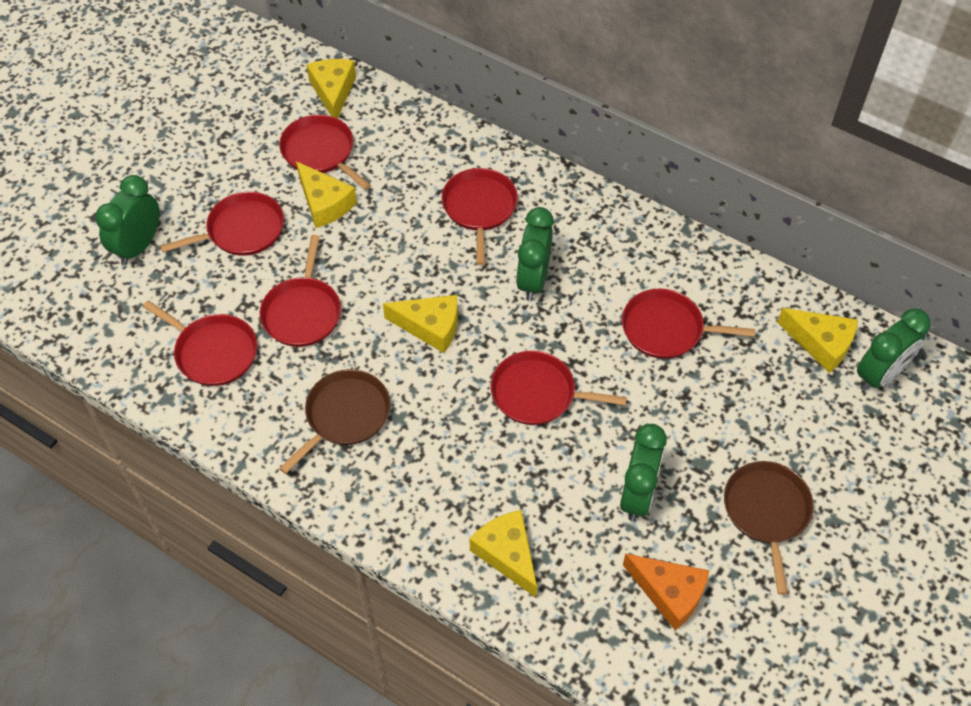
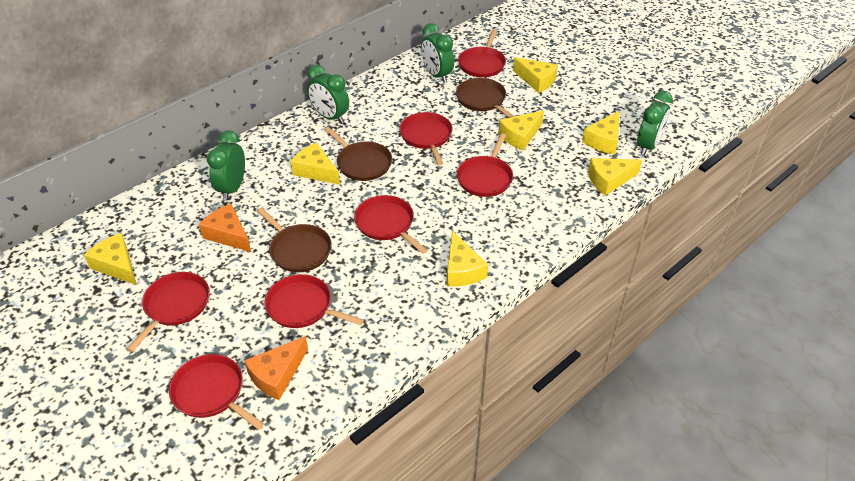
brown pan: 2 -> 3
orange cheese: 1 -> 2
yellow cheese: 5 -> 7

